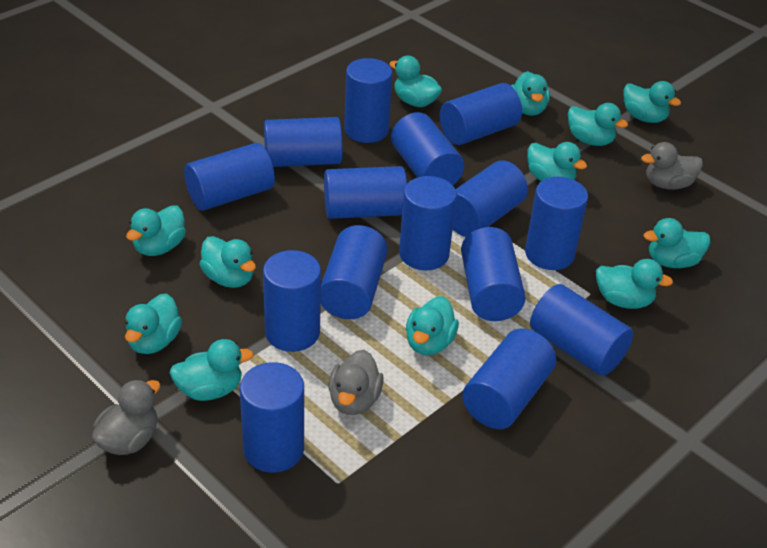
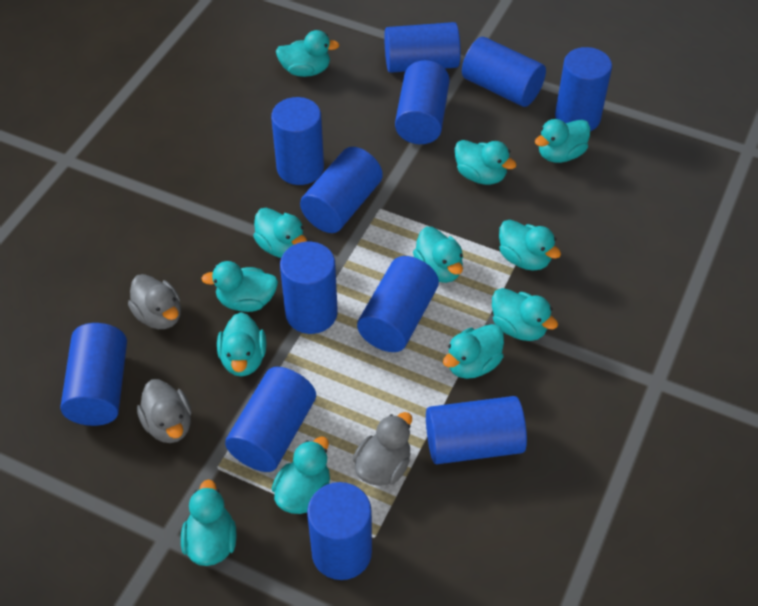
blue cylinder: 15 -> 12

